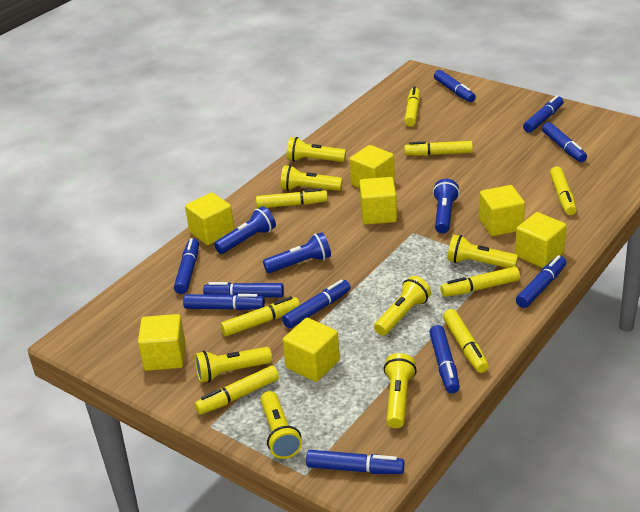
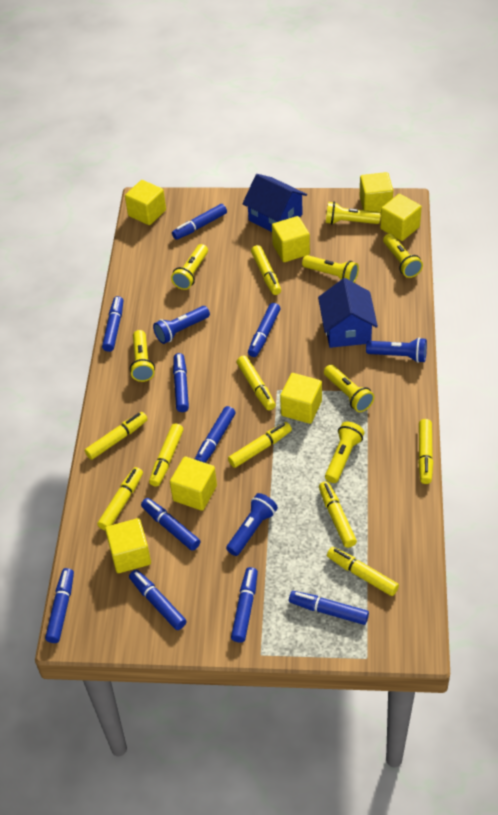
blue house: 0 -> 2
yellow marker: 8 -> 9

